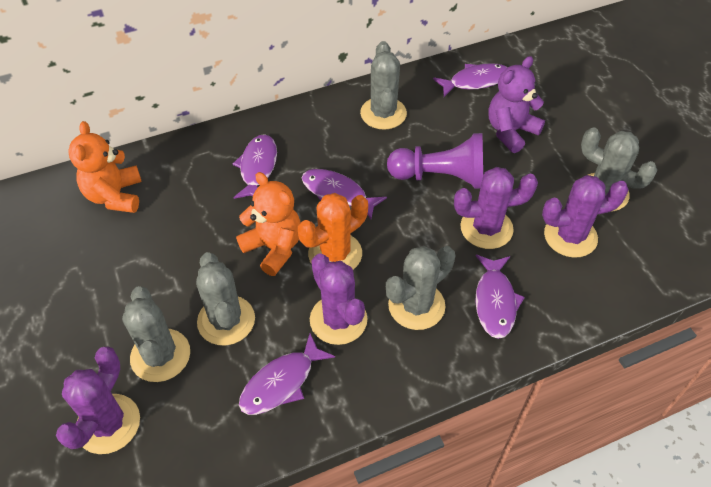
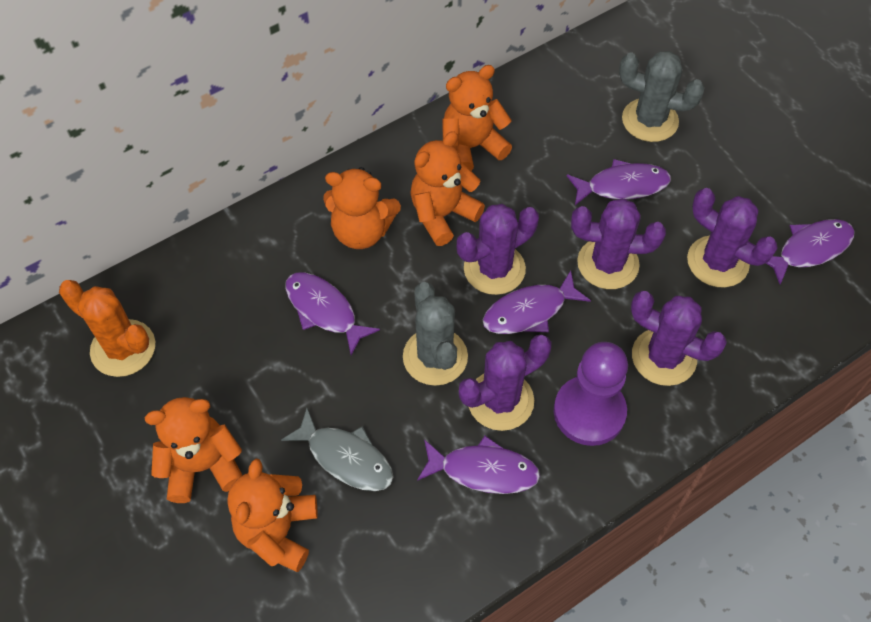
grey cactus: 5 -> 2
grey fish: 0 -> 1
orange teddy bear: 2 -> 5
purple cactus: 4 -> 5
purple teddy bear: 1 -> 0

